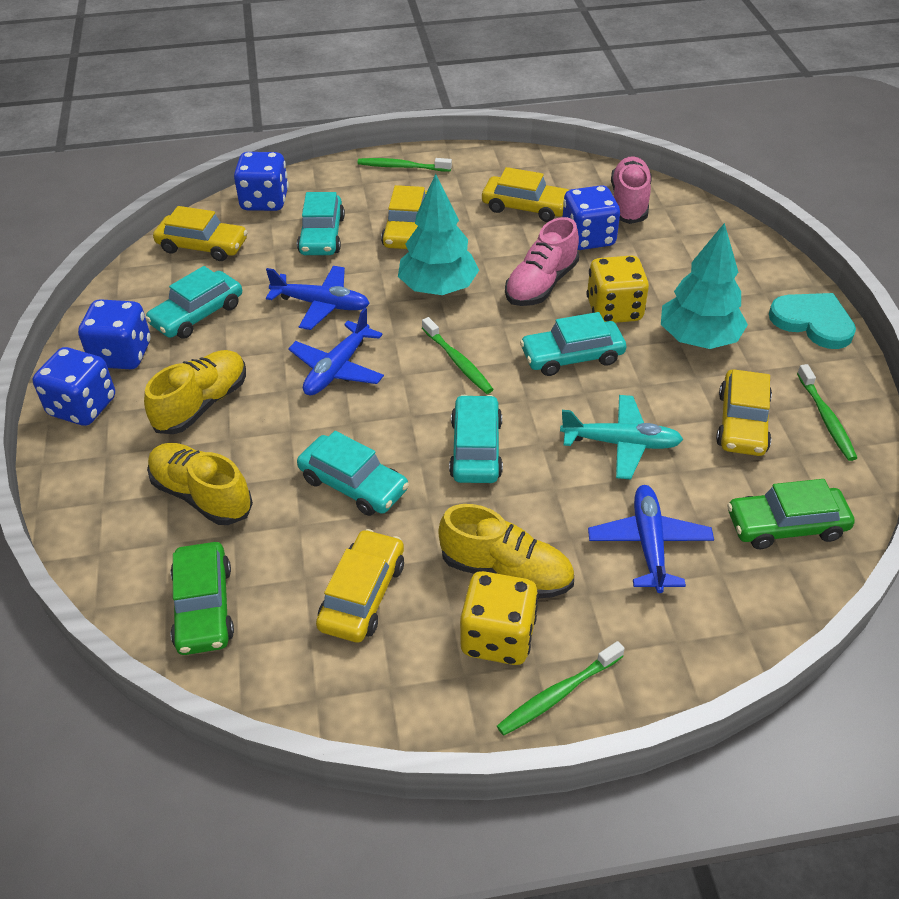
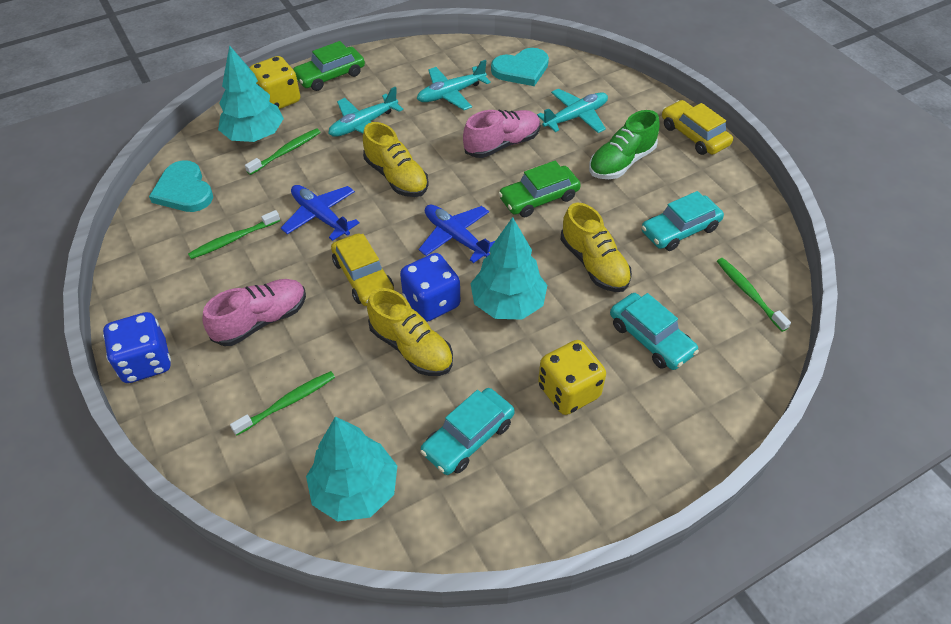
blue dice: 4 -> 2
blue plane: 3 -> 2
green shoe: 0 -> 1
turquoise car: 5 -> 3
turquoise heart: 1 -> 2
turquoise plane: 1 -> 3
turquoise tree: 2 -> 3
yellow car: 5 -> 2

